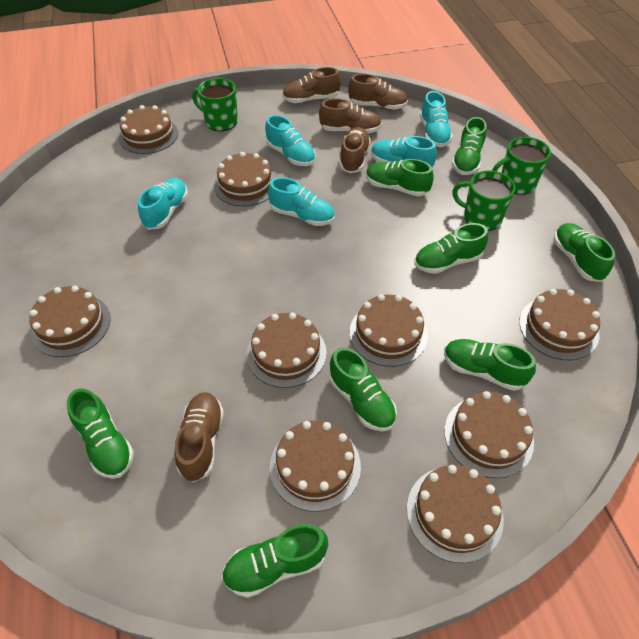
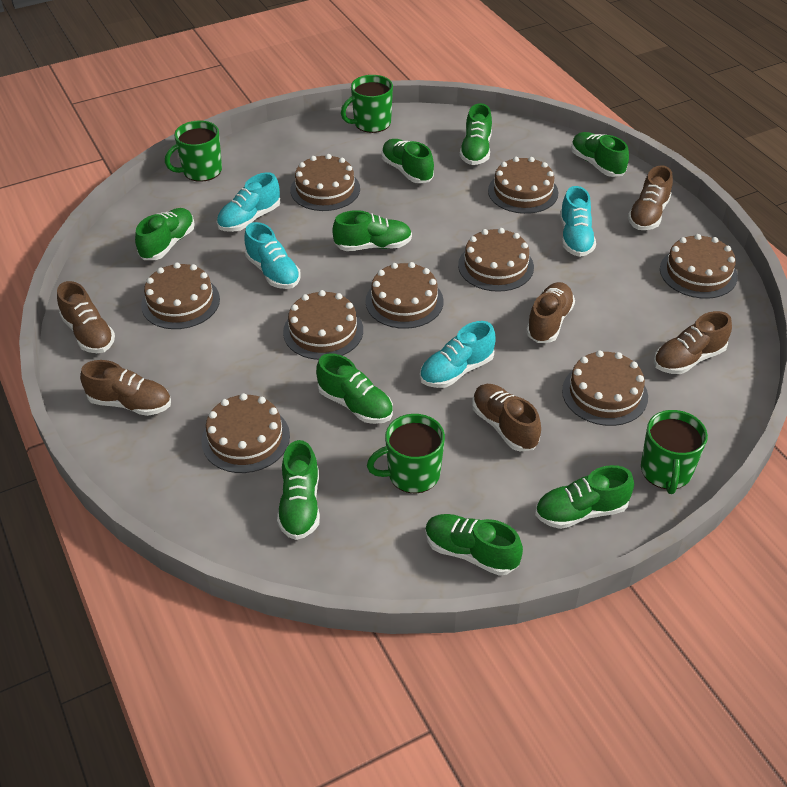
brown shoe: 5 -> 6
green mug: 3 -> 4
green shoe: 8 -> 9
turquoise shoe: 5 -> 4

